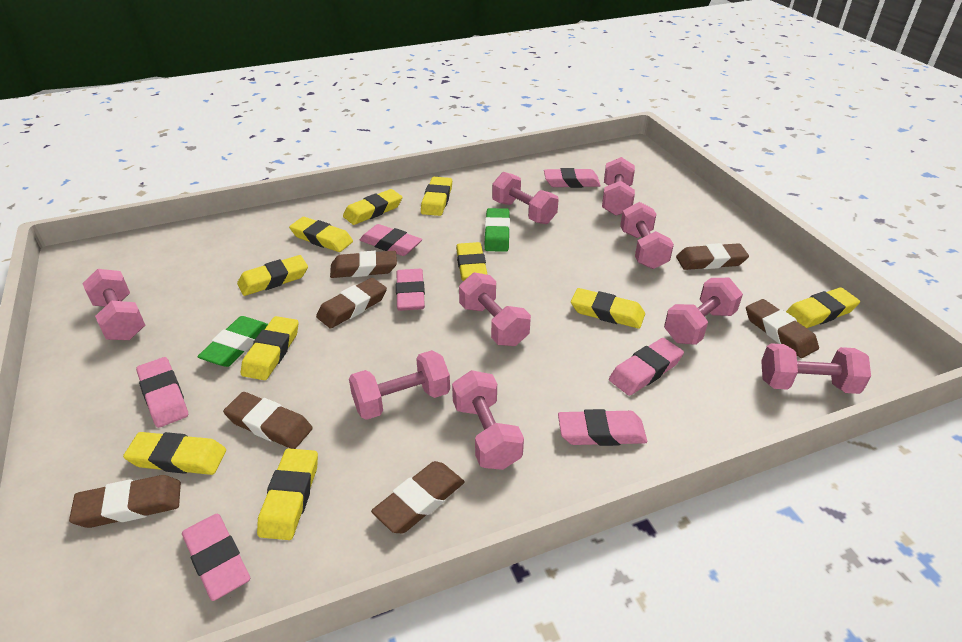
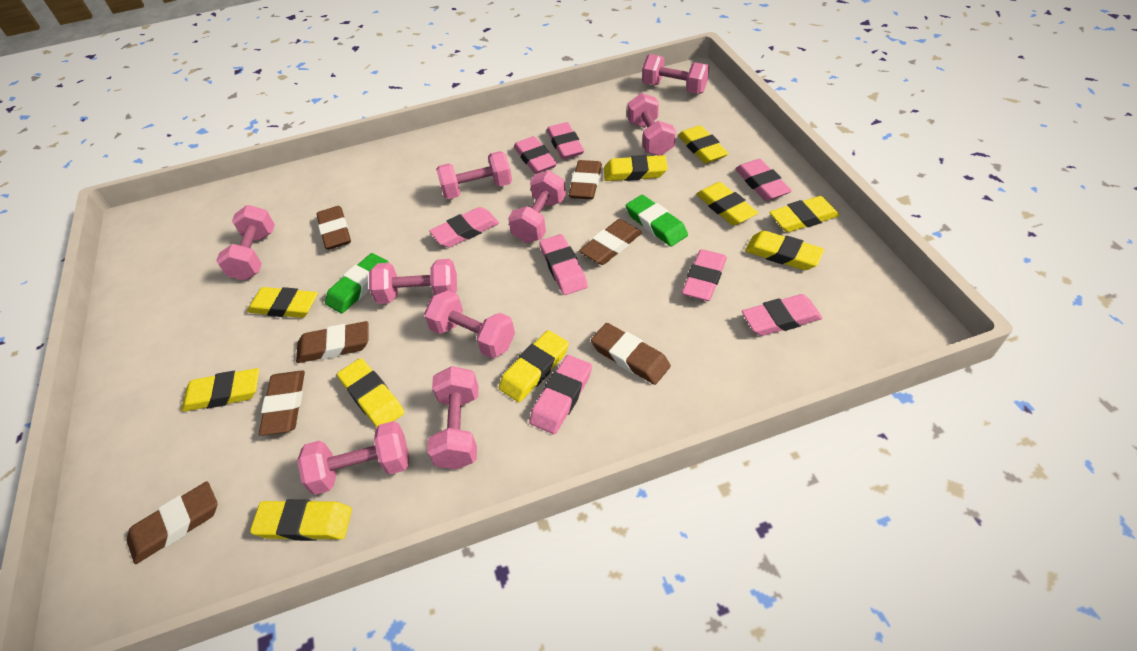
pink eraser: 7 -> 8

